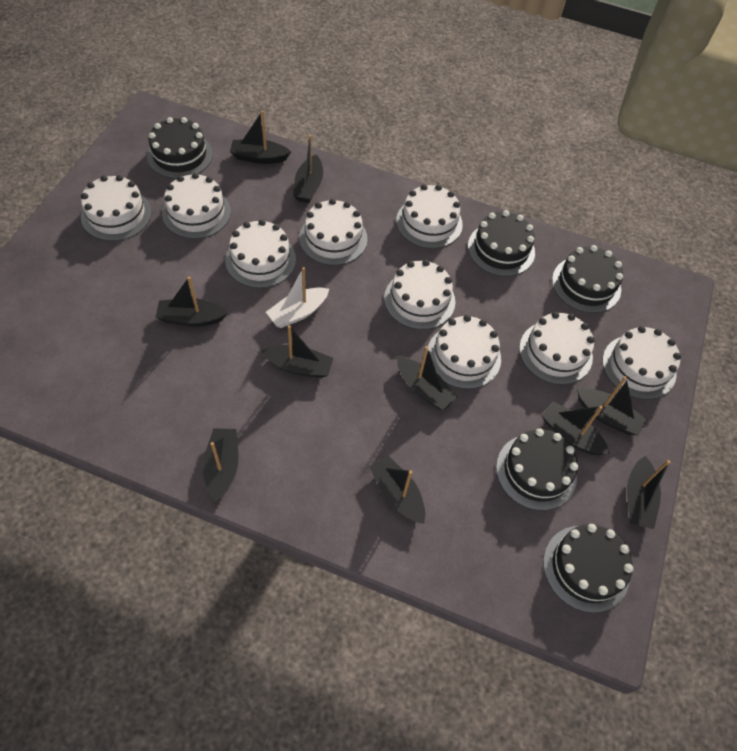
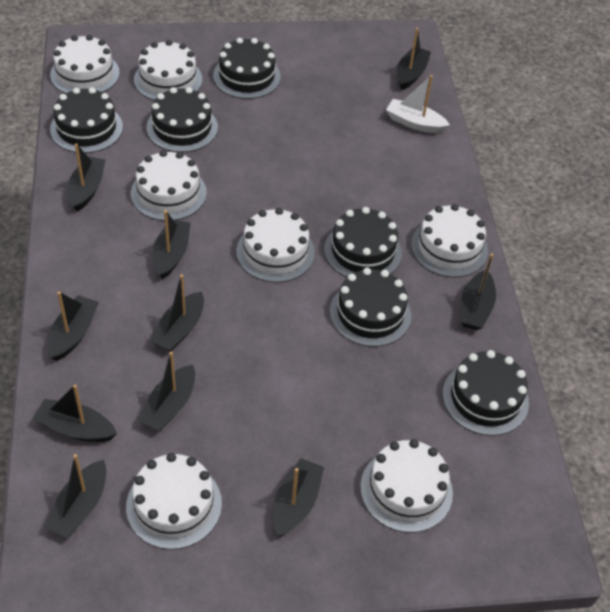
black cake: 5 -> 6
white cake: 9 -> 7

